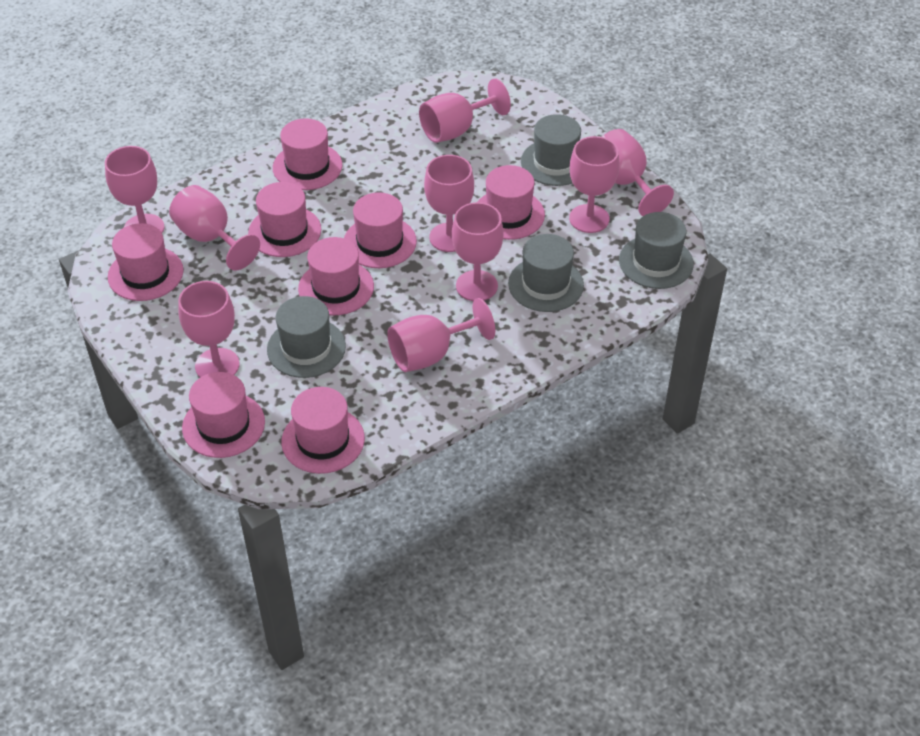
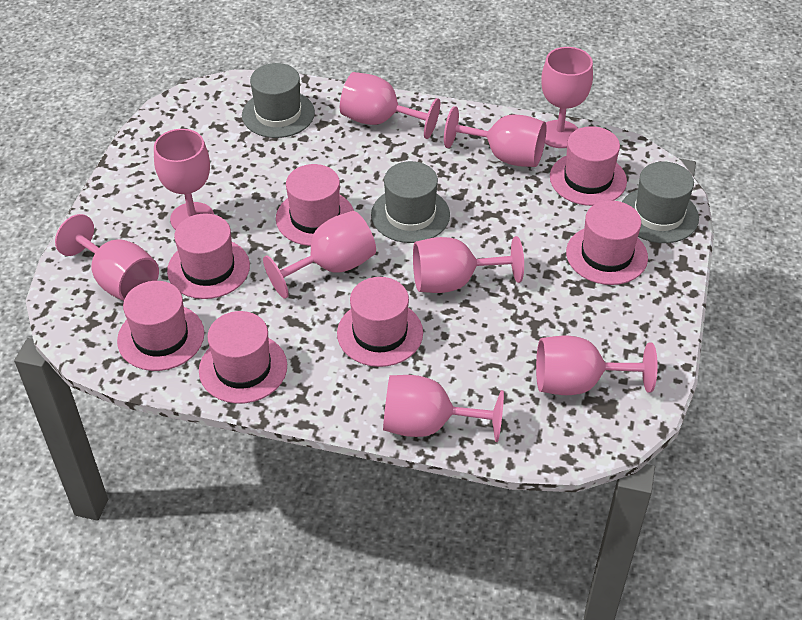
grey hat: 4 -> 3
pink hat: 8 -> 7

